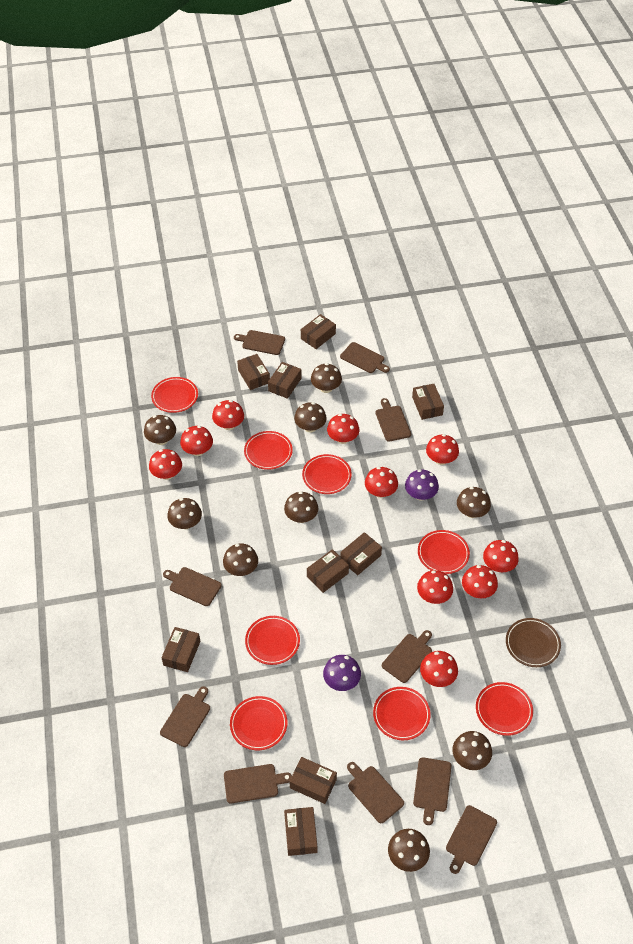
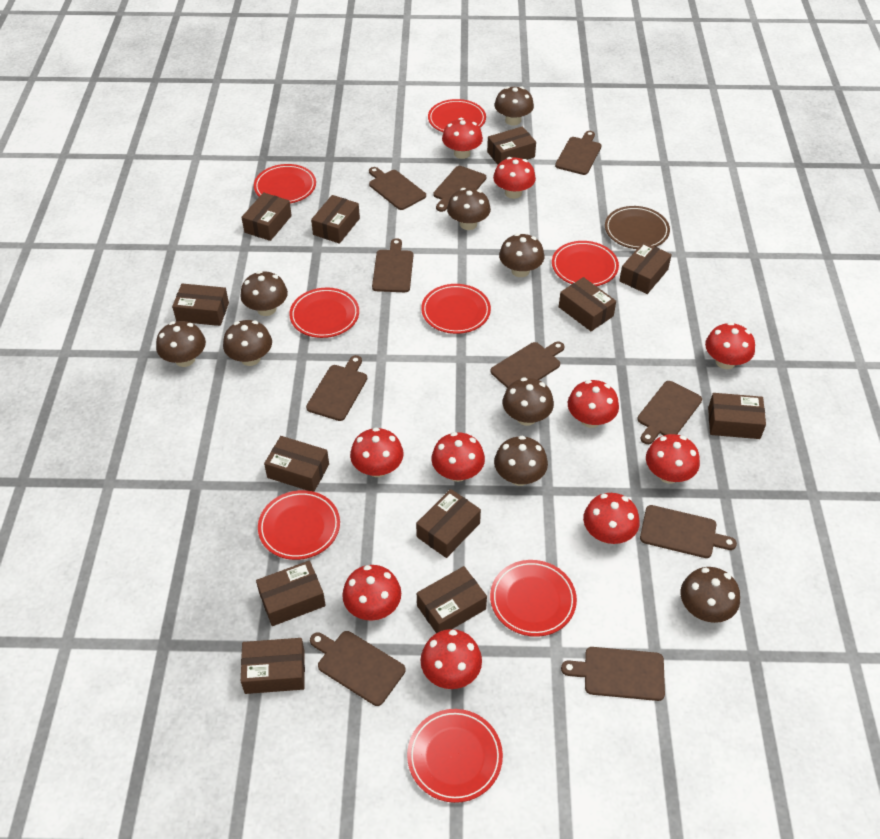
brown box: 9 -> 12
purple mushroom: 2 -> 0

